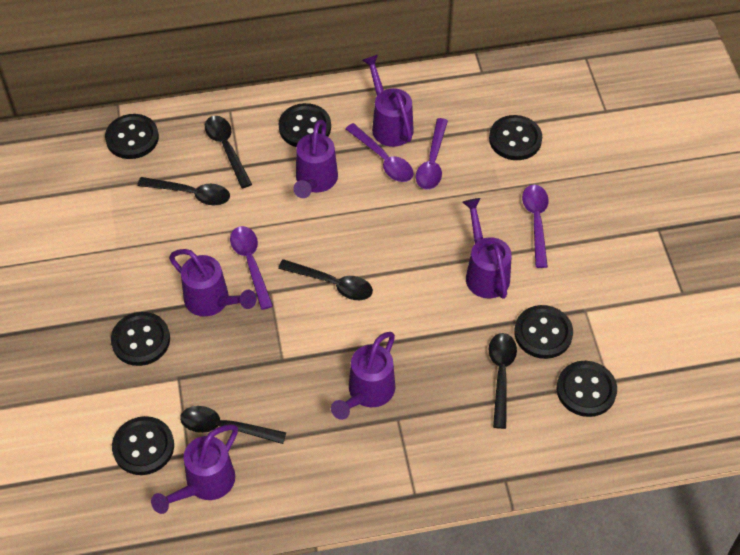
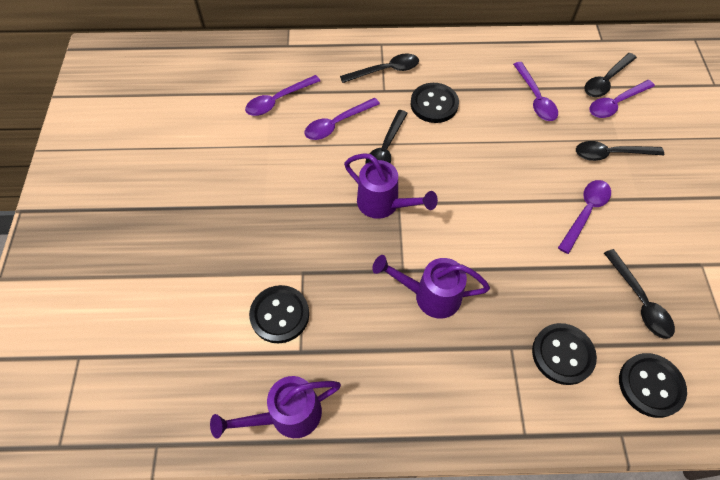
black button: 7 -> 4
purple spoon: 4 -> 5
purple watering can: 6 -> 3

